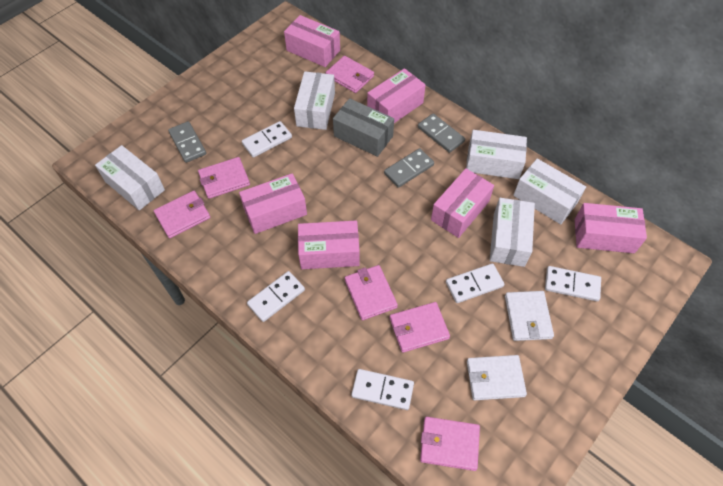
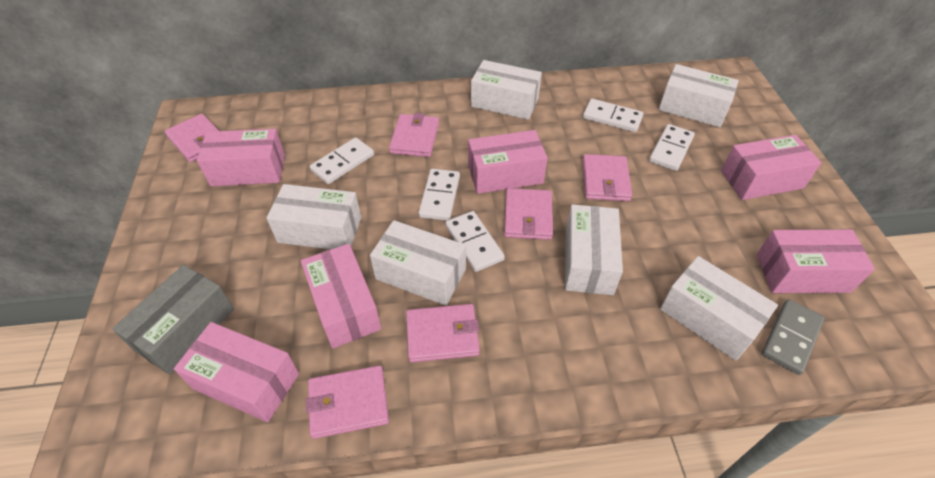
grey domino: 3 -> 1
white box: 5 -> 6
white wallet: 2 -> 0

